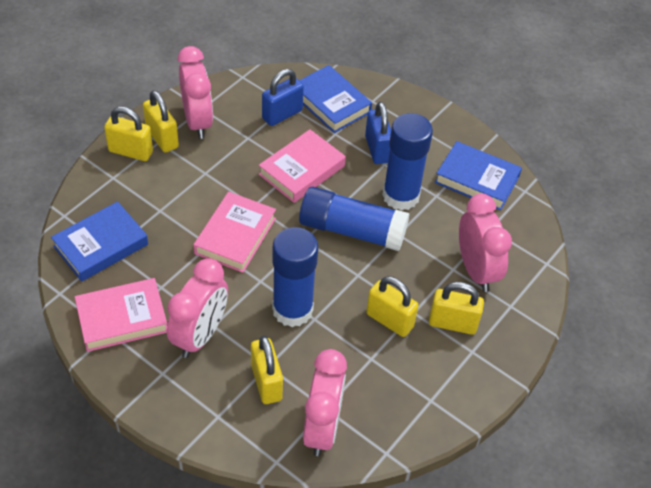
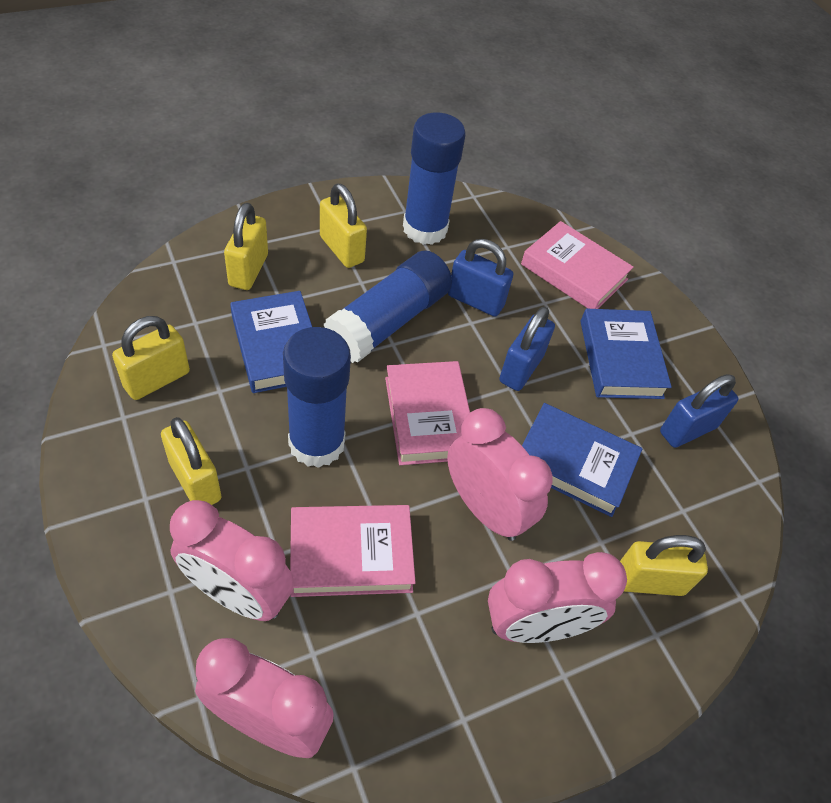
blue padlock: 2 -> 3

